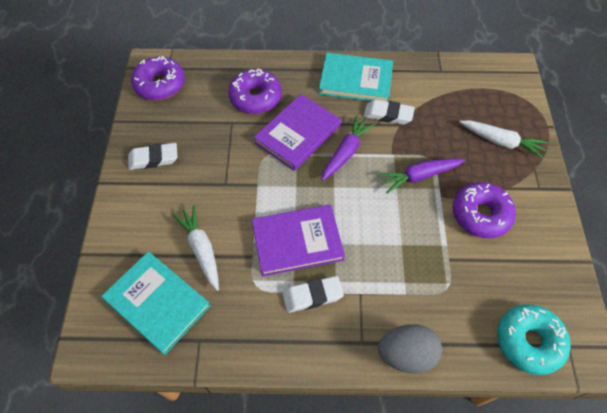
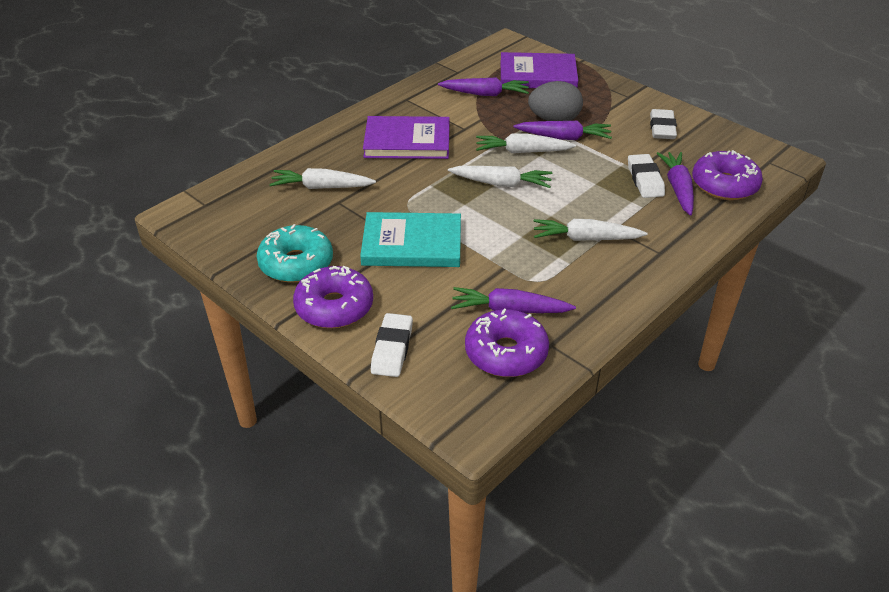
purple carrot: 2 -> 4
turquoise book: 2 -> 1
white carrot: 2 -> 4

